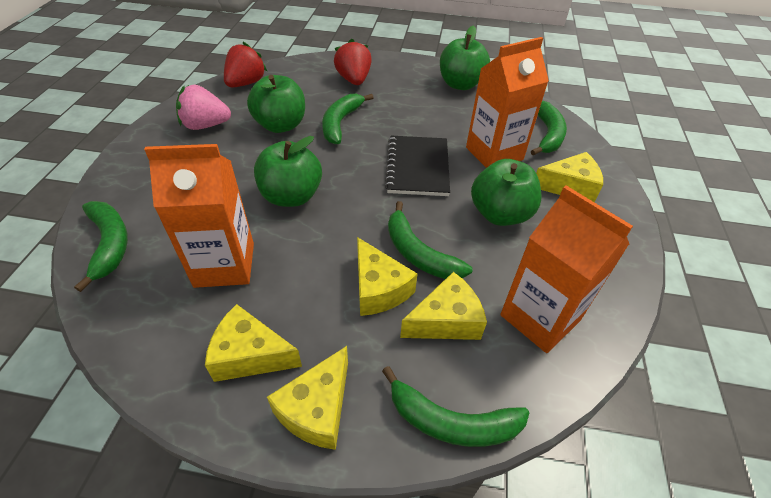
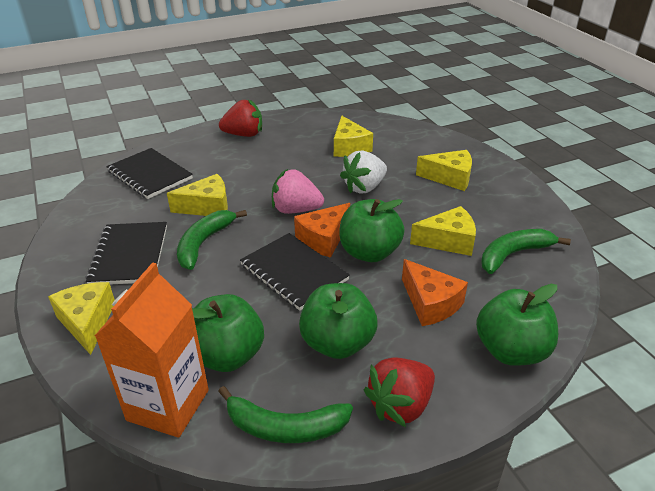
black notebook: 1 -> 3
green banana: 5 -> 3
orange carton: 3 -> 1
orange cheese: 0 -> 2
white strawberry: 0 -> 1

